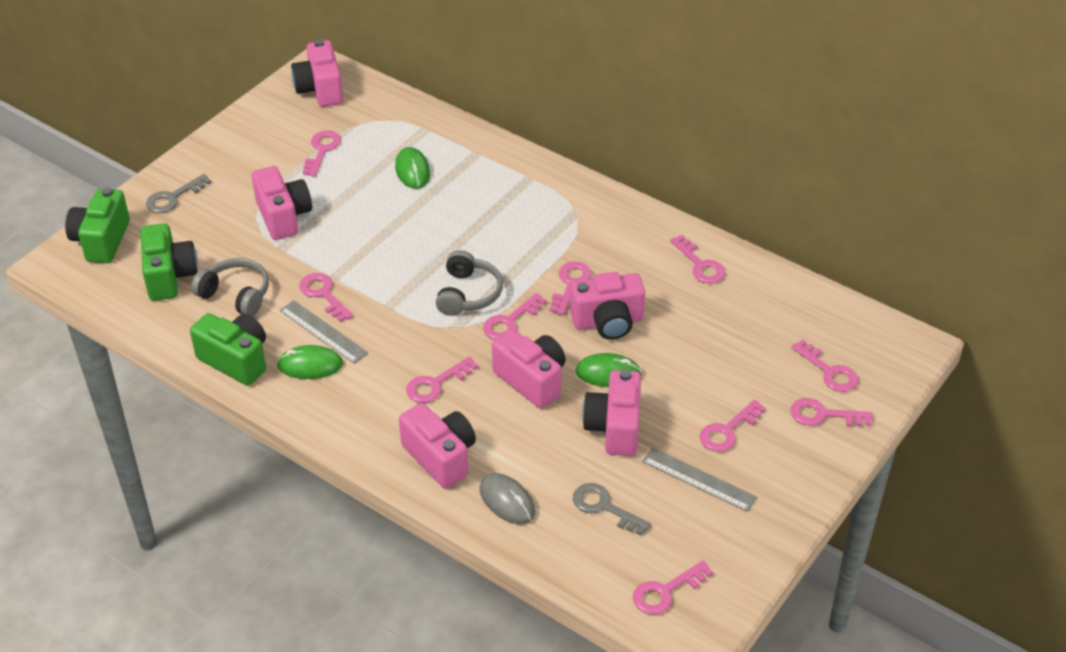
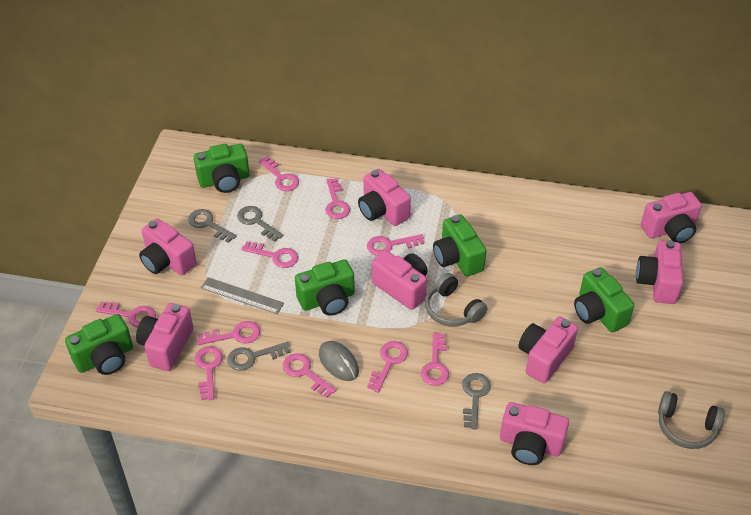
green camera: 3 -> 5
green mouse: 3 -> 0
grey key: 2 -> 4
grey ruler: 2 -> 1
pink camera: 6 -> 8

